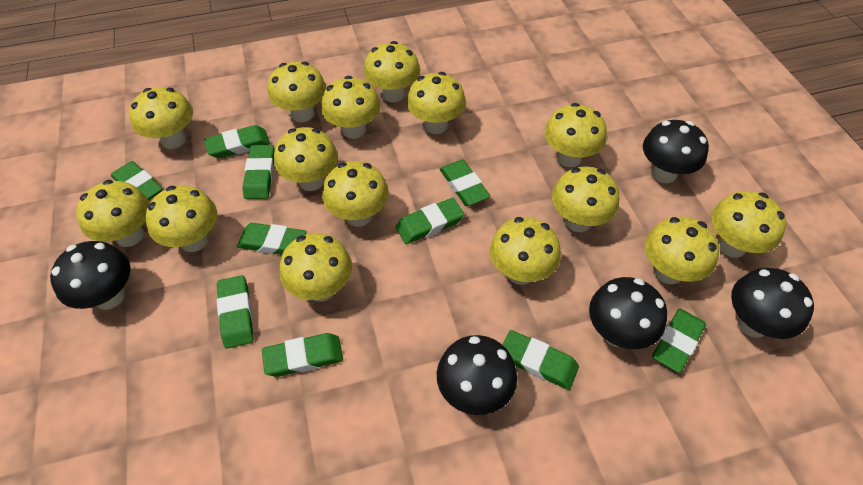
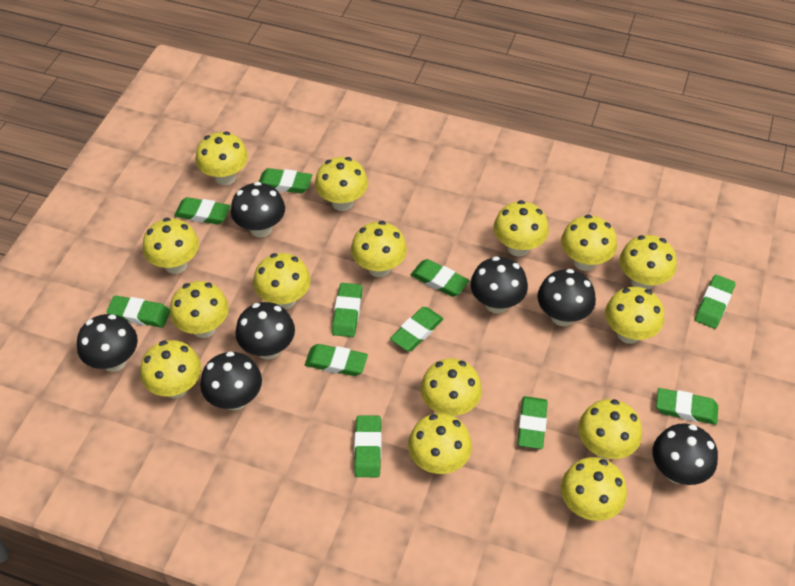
black mushroom: 5 -> 7
green eraser: 10 -> 11

